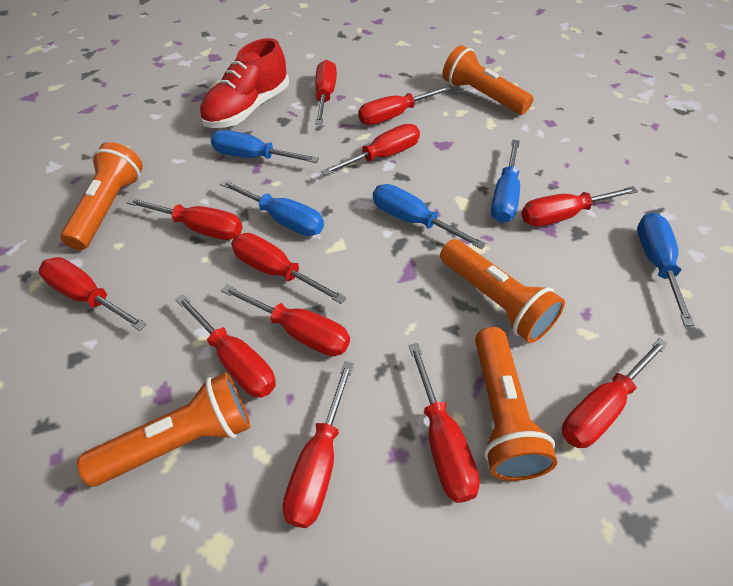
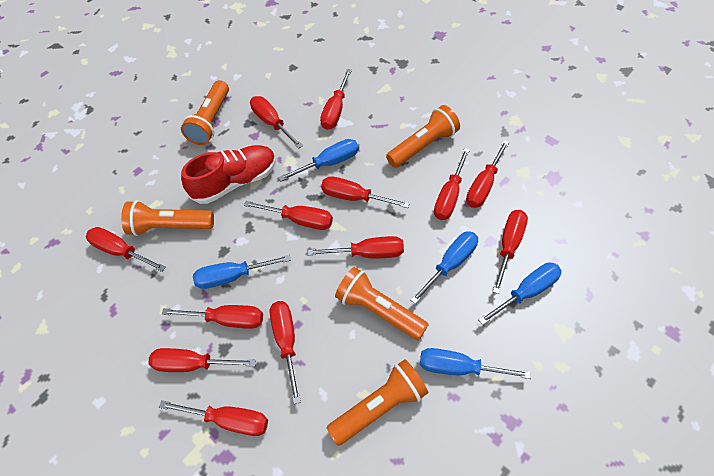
red screwdriver: 12 -> 13

